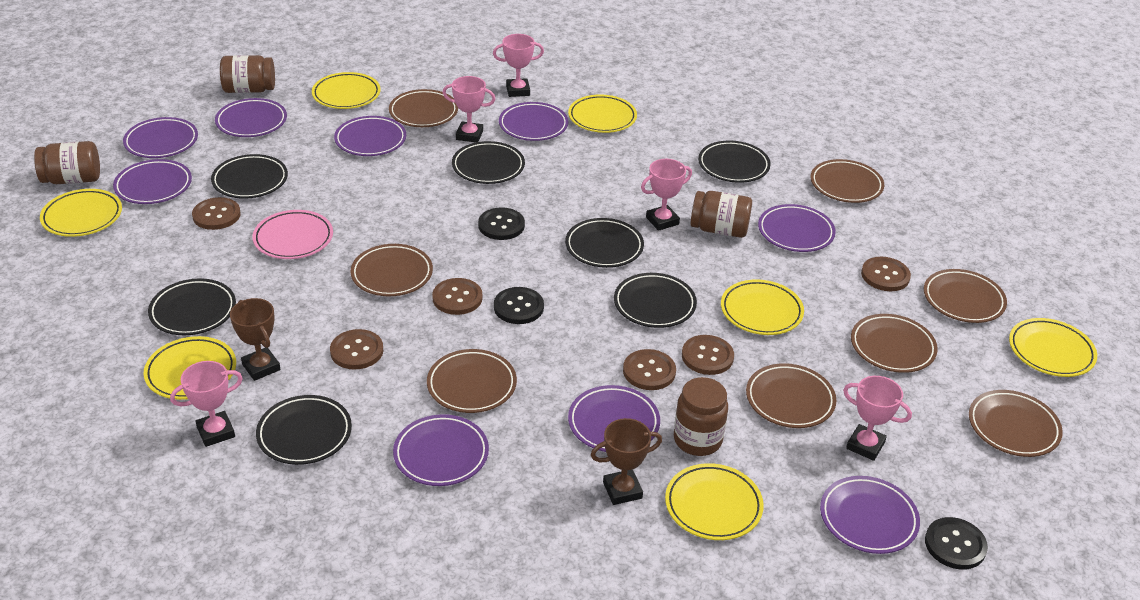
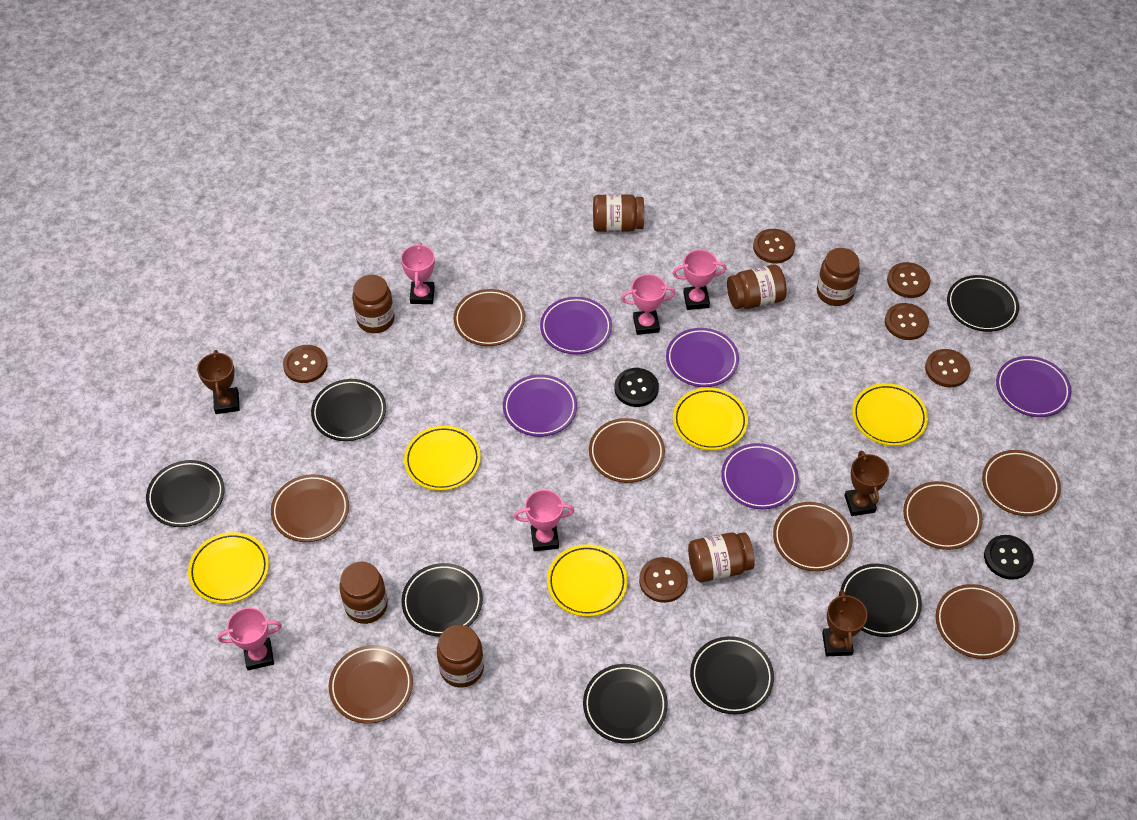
black button: 3 -> 2
brown jar: 4 -> 7
brown trophy: 2 -> 3
pink plate: 1 -> 0
purple plate: 9 -> 5
yellow plate: 7 -> 5

